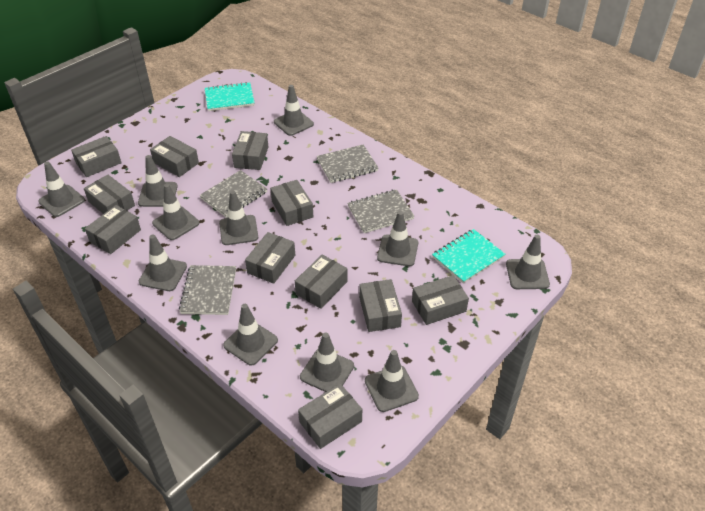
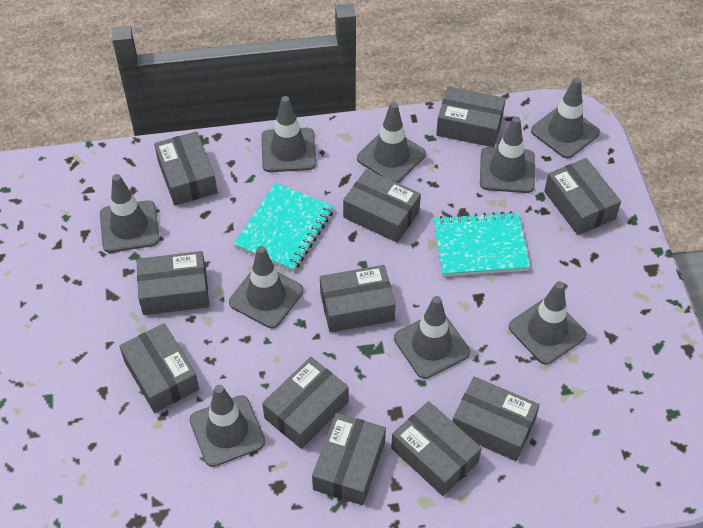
grey notebook: 4 -> 0
grey traffic cone: 11 -> 9

